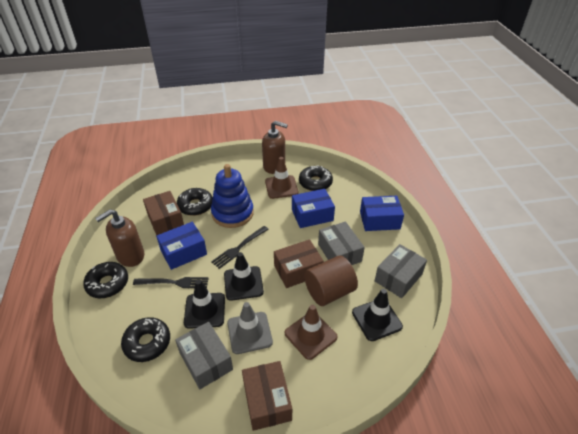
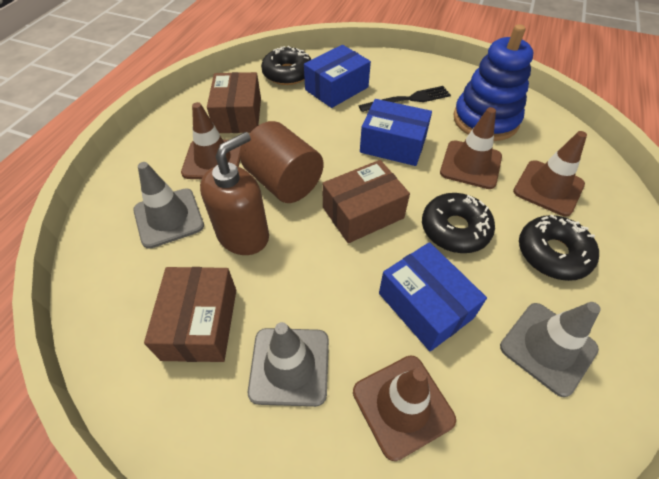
black donut: 4 -> 3
black fork: 2 -> 1
black traffic cone: 3 -> 0
brown soap dispenser: 2 -> 1
brown traffic cone: 2 -> 4
grey box: 3 -> 0
grey traffic cone: 1 -> 3

